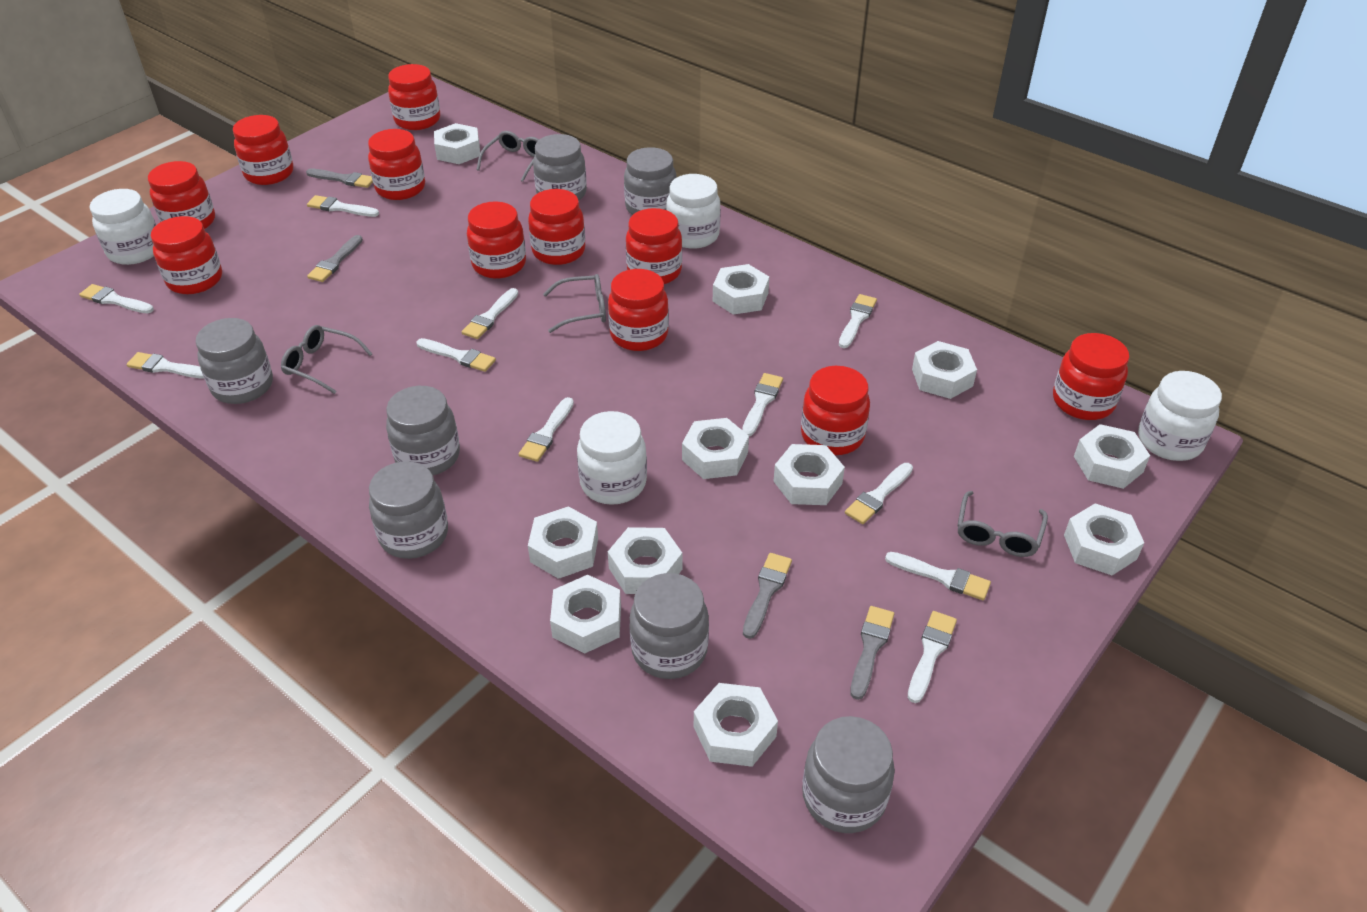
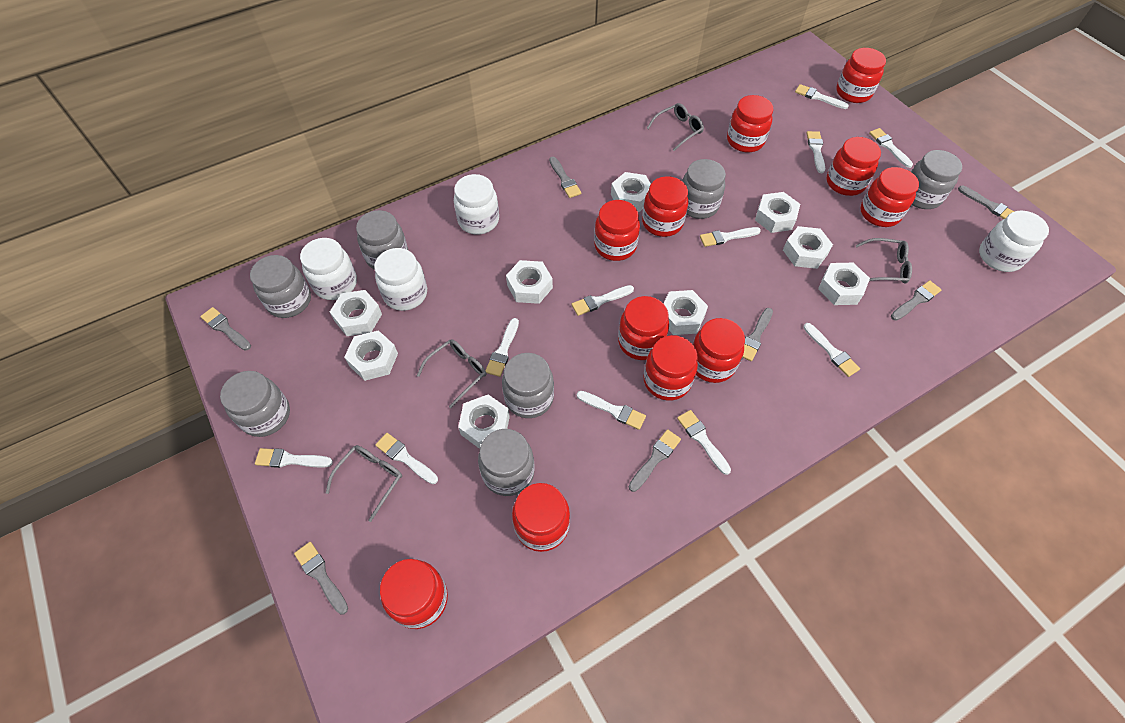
grey brush: 4 -> 7
white nut: 11 -> 9

